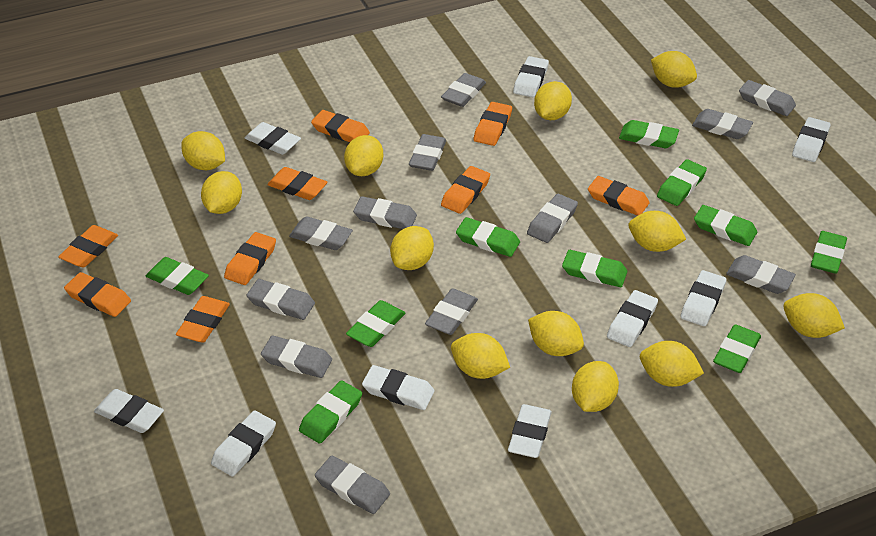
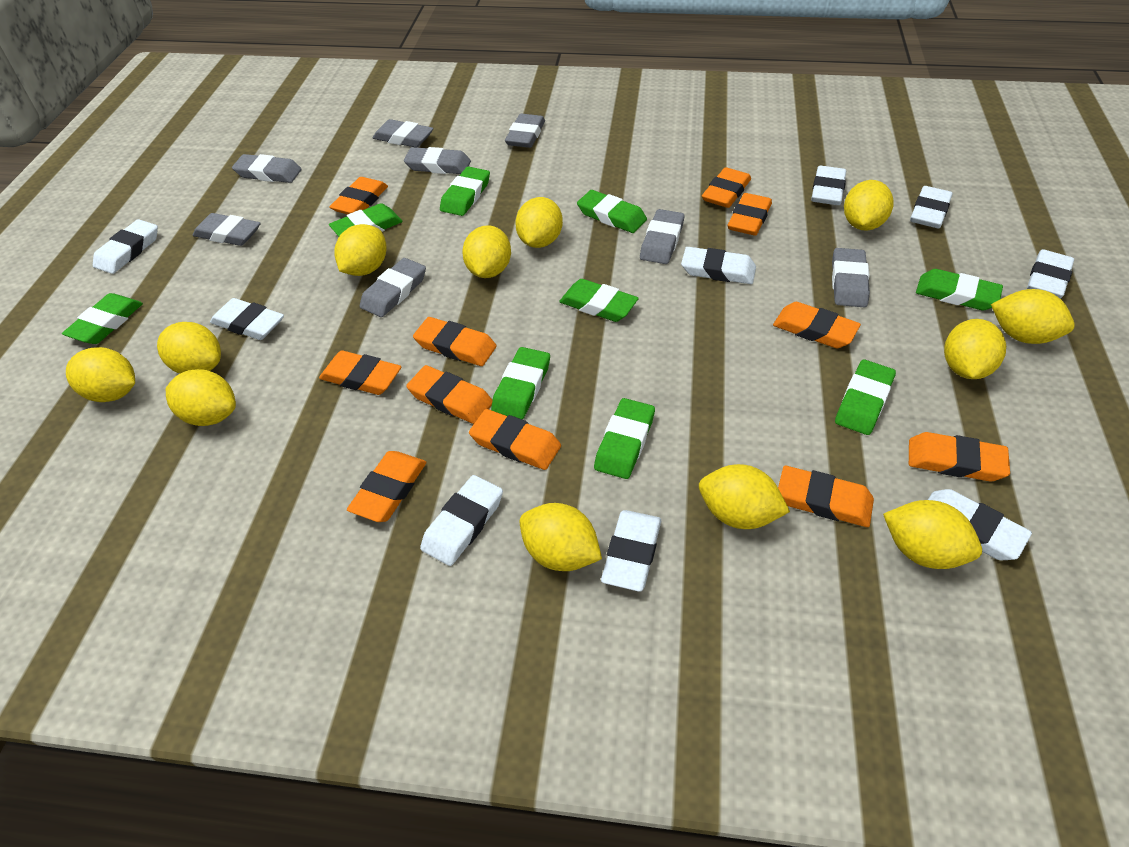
green eraser: 10 -> 9
grey eraser: 12 -> 8
orange eraser: 9 -> 11

